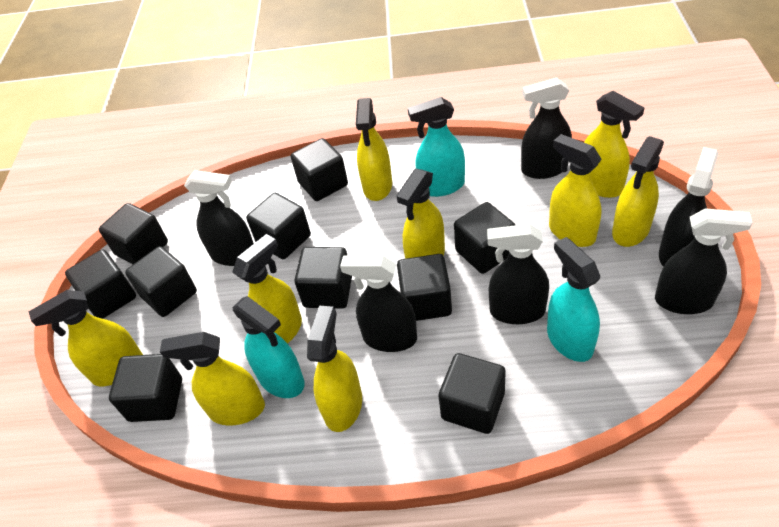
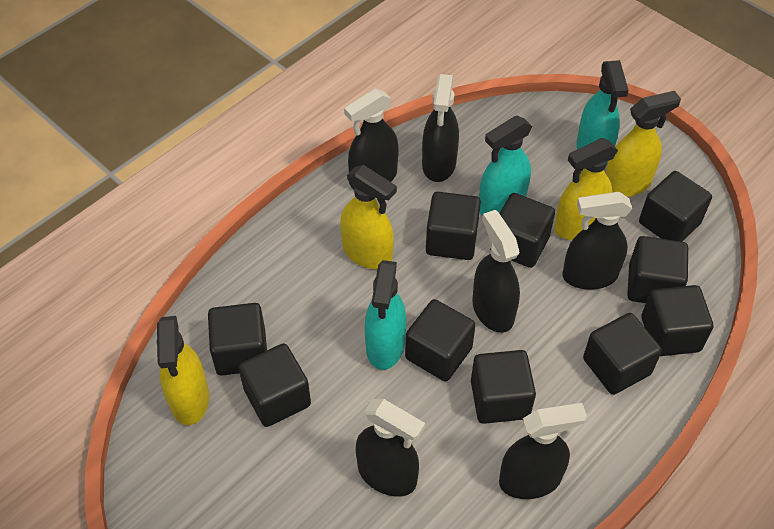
yellow spray bottle: 9 -> 4

